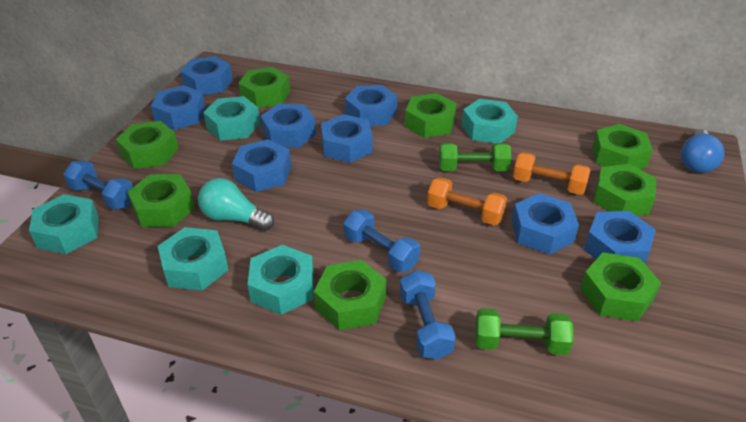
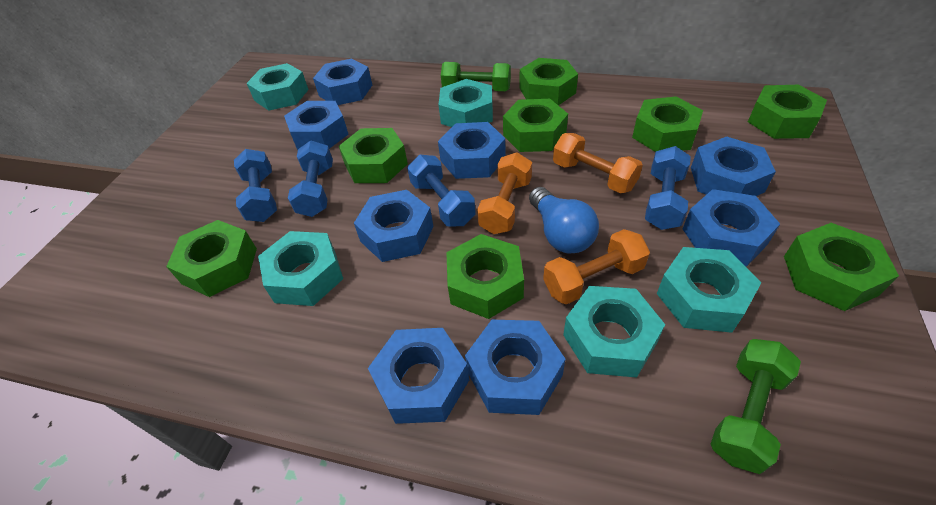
blue dumbbell: 3 -> 4
orange dumbbell: 2 -> 3
turquoise light bulb: 1 -> 0

